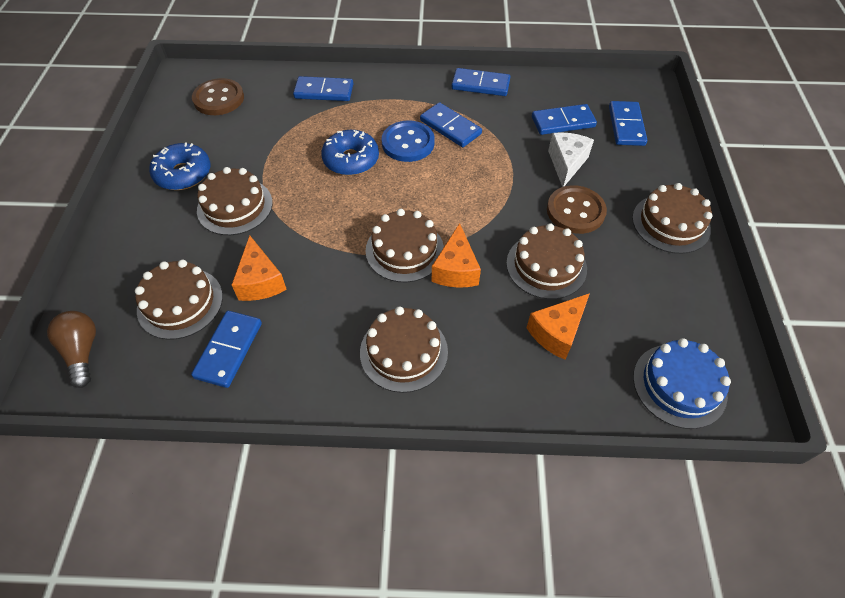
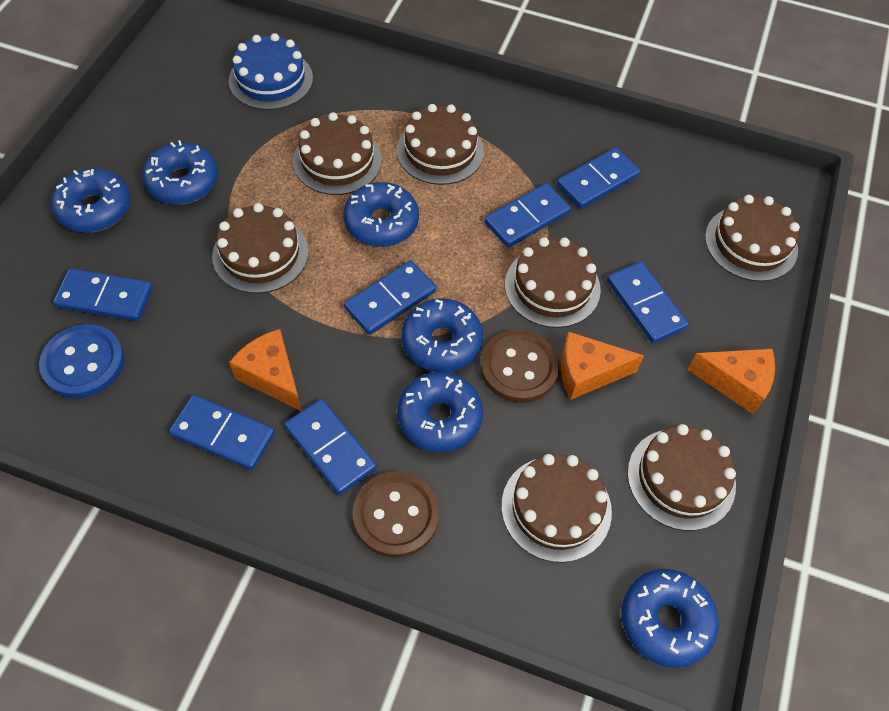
blue domino: 6 -> 7
blue donut: 2 -> 6
brown cake: 6 -> 7
brown light bulb: 1 -> 0
white cheese: 1 -> 0

